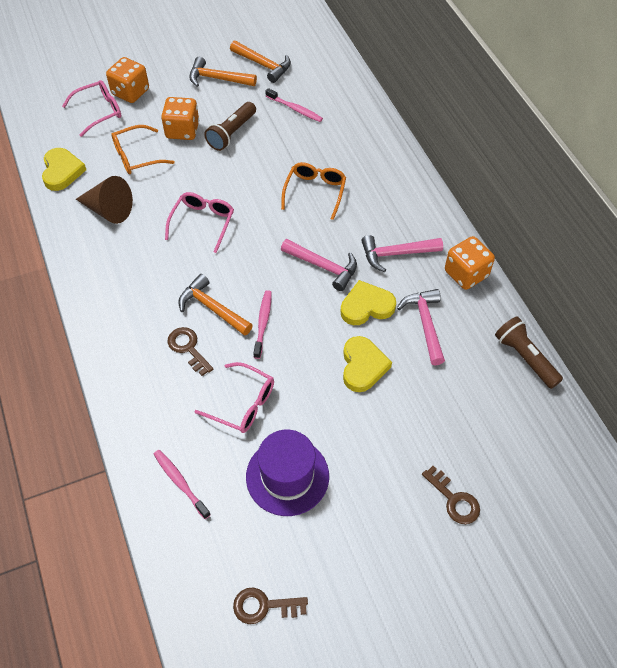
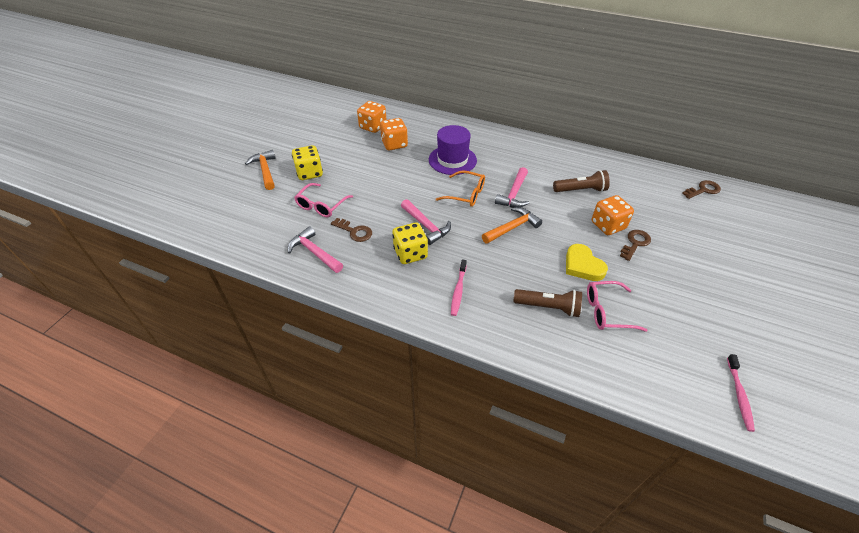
brown cone: 1 -> 0
orange glasses: 2 -> 1
orange hammer: 3 -> 2
pink glasses: 3 -> 2
pink toothbrush: 3 -> 2
yellow dice: 0 -> 2
yellow heart: 3 -> 1

